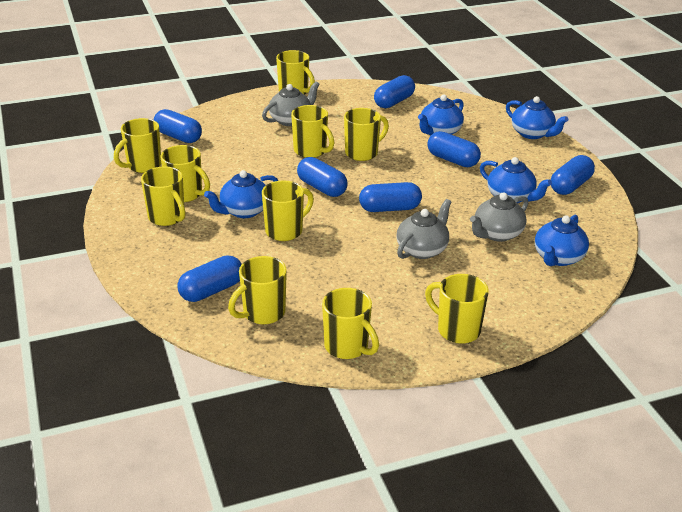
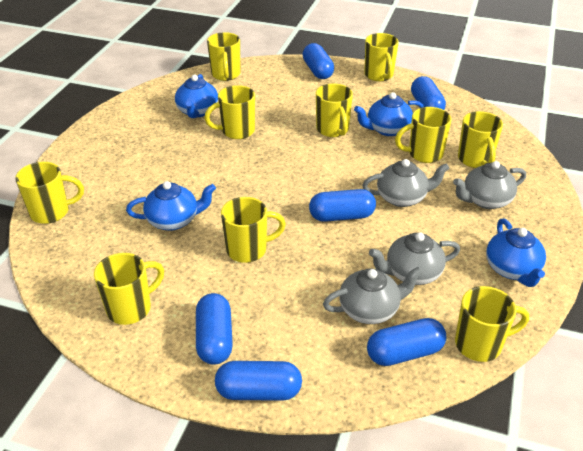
blue capsule: 7 -> 6
blue teapot: 5 -> 4
grey teapot: 3 -> 4

